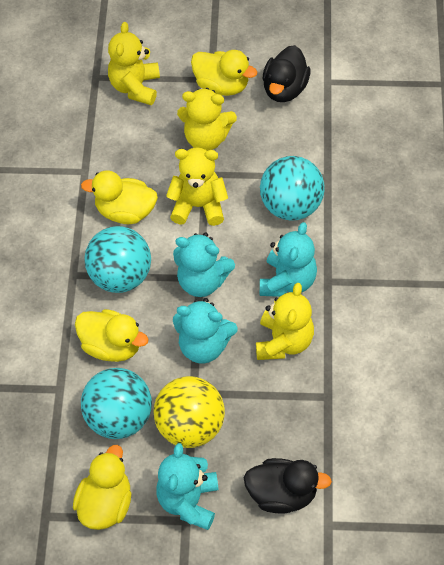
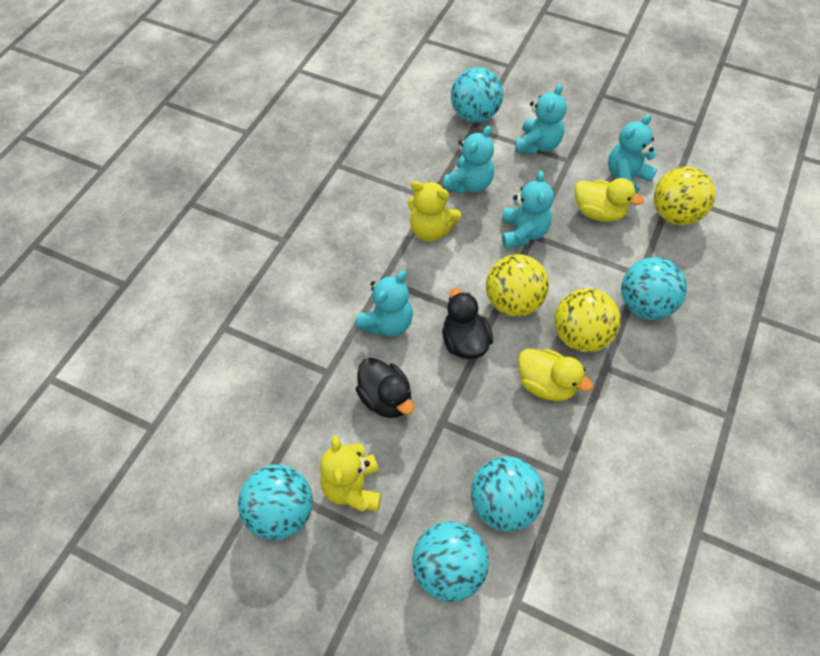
turquoise ball: 3 -> 5
turquoise teddy bear: 4 -> 5
yellow ball: 1 -> 3
yellow duck: 4 -> 2
yellow teddy bear: 4 -> 2

